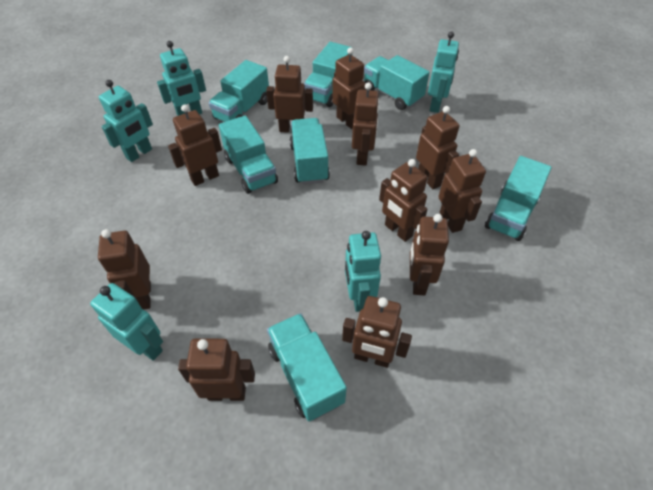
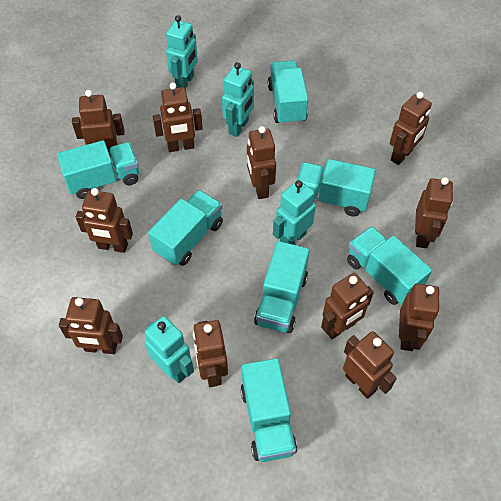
turquoise robot: 5 -> 4

